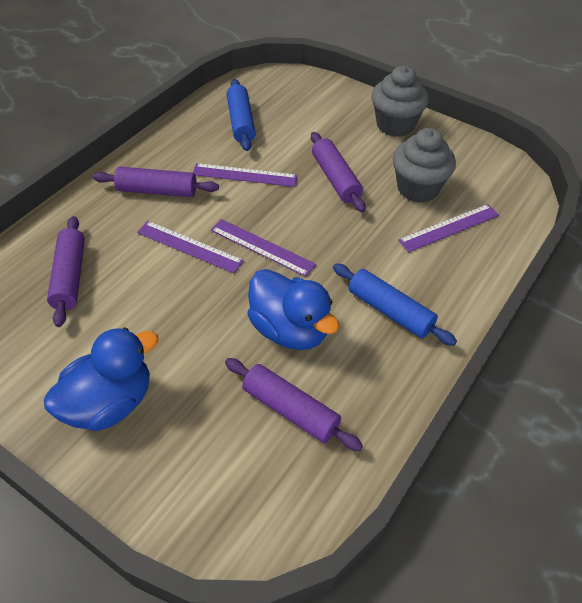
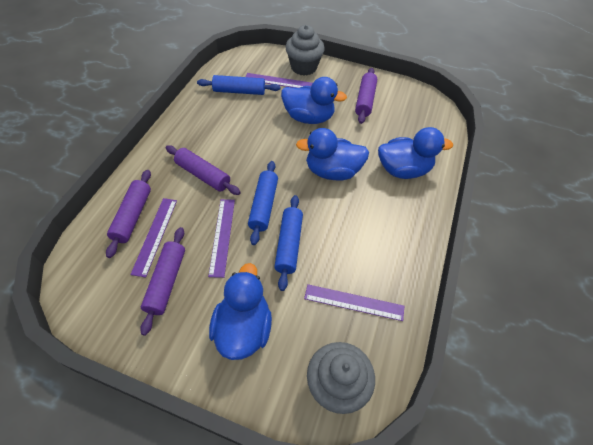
blue duck: 2 -> 4
blue rolling pin: 2 -> 3

